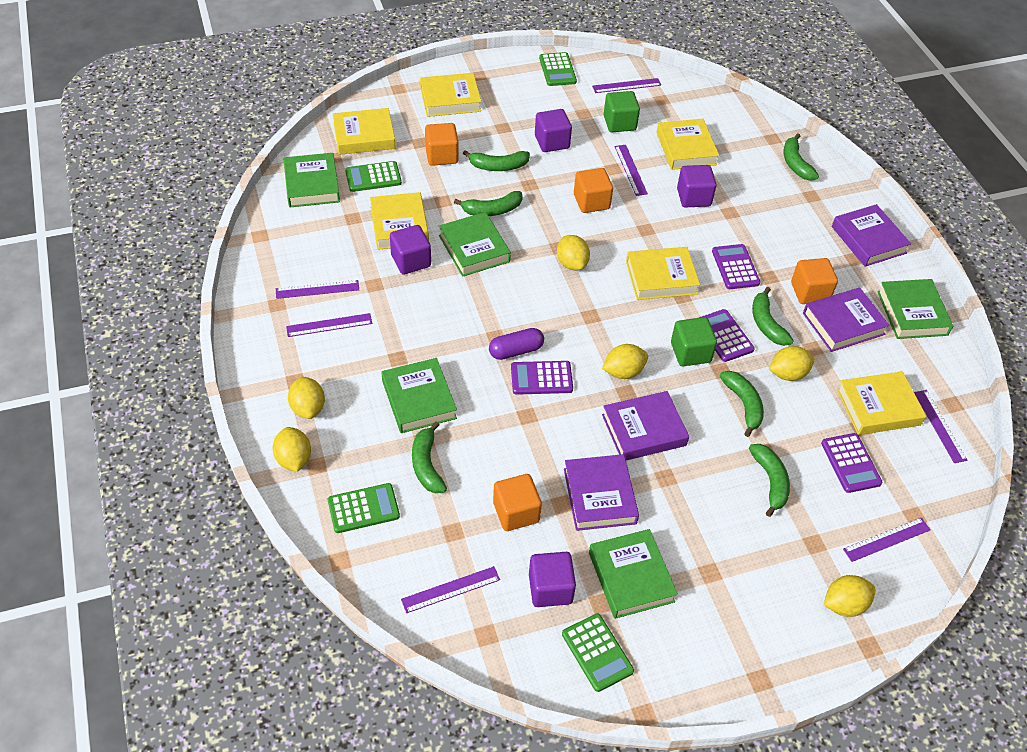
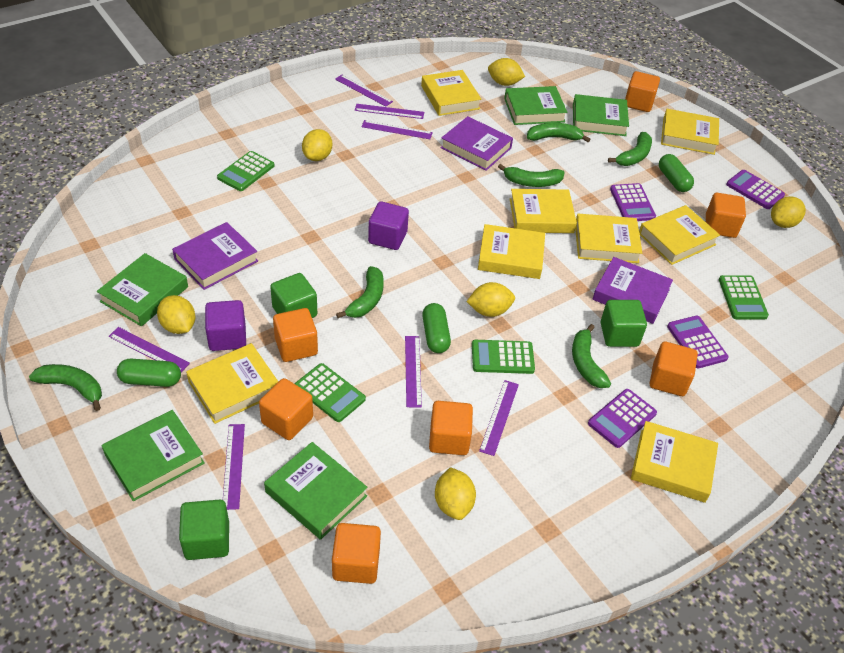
green banana: 7 -> 6
green capsule: 0 -> 3
green cube: 2 -> 3
orange cube: 4 -> 7
purple book: 4 -> 3
purple capsule: 1 -> 0
purple cube: 4 -> 2
yellow book: 6 -> 8

